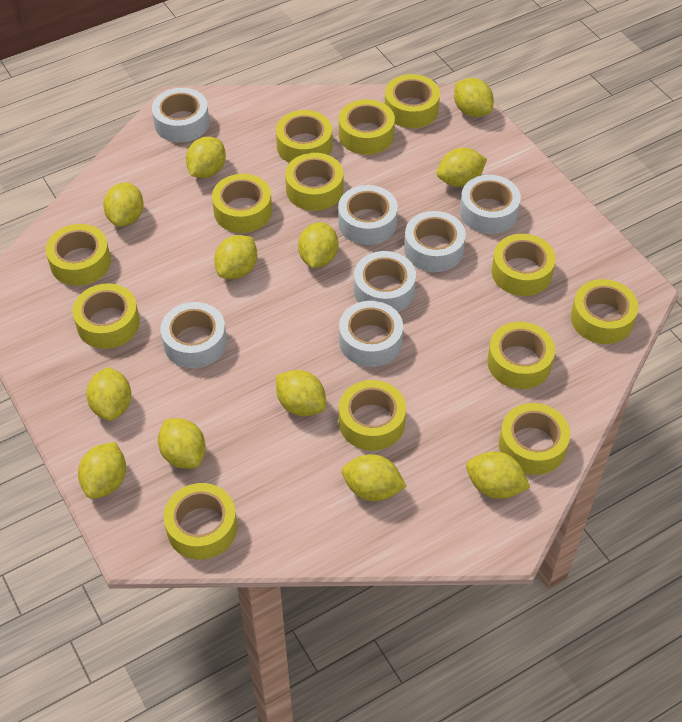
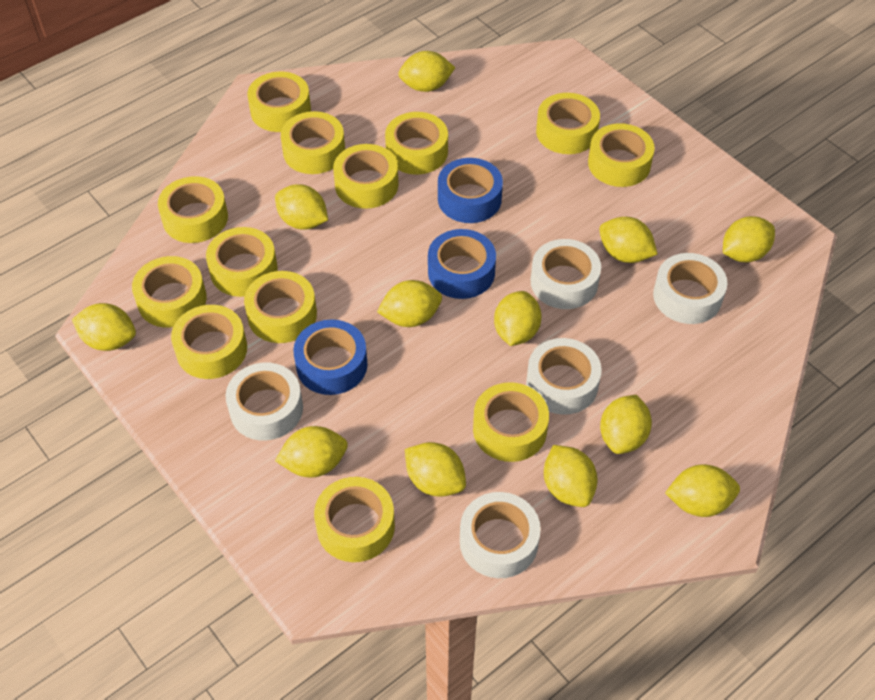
blue tape: 0 -> 3
white tape: 7 -> 5

